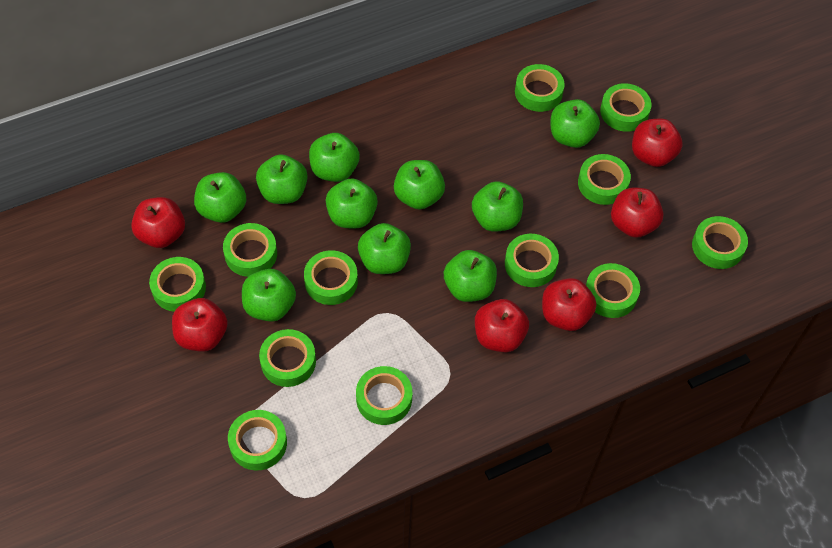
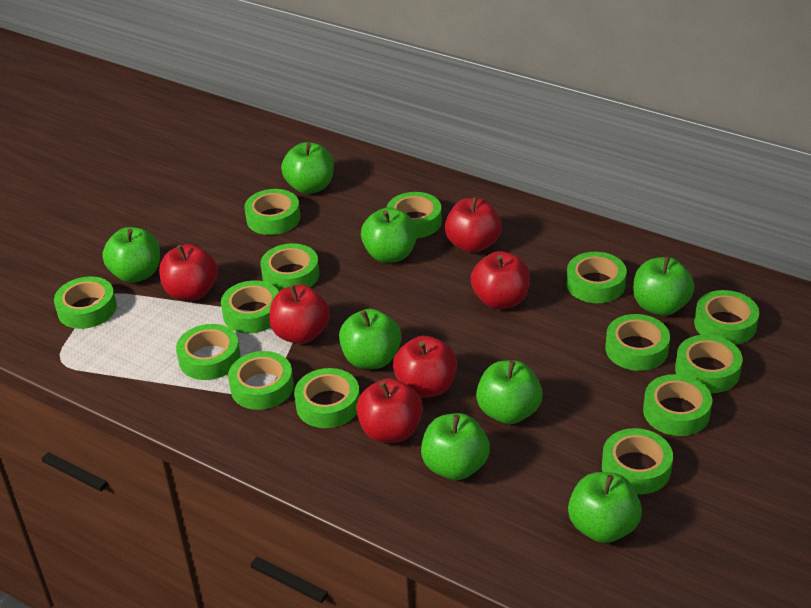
green apple: 10 -> 8
green tape: 12 -> 14

